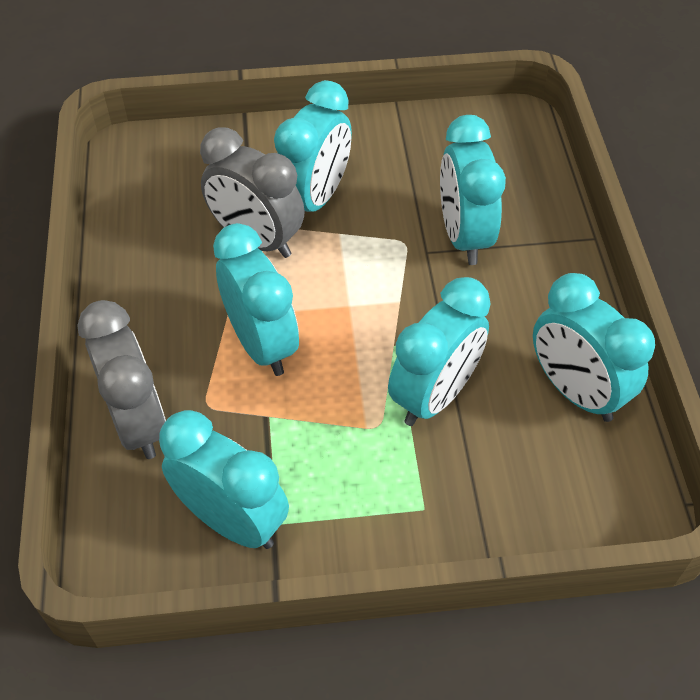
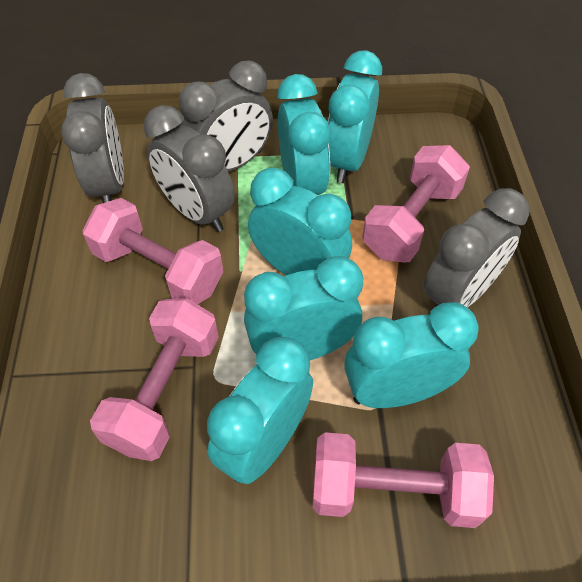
grey clock: 2 -> 4
pink dumbbell: 0 -> 4

